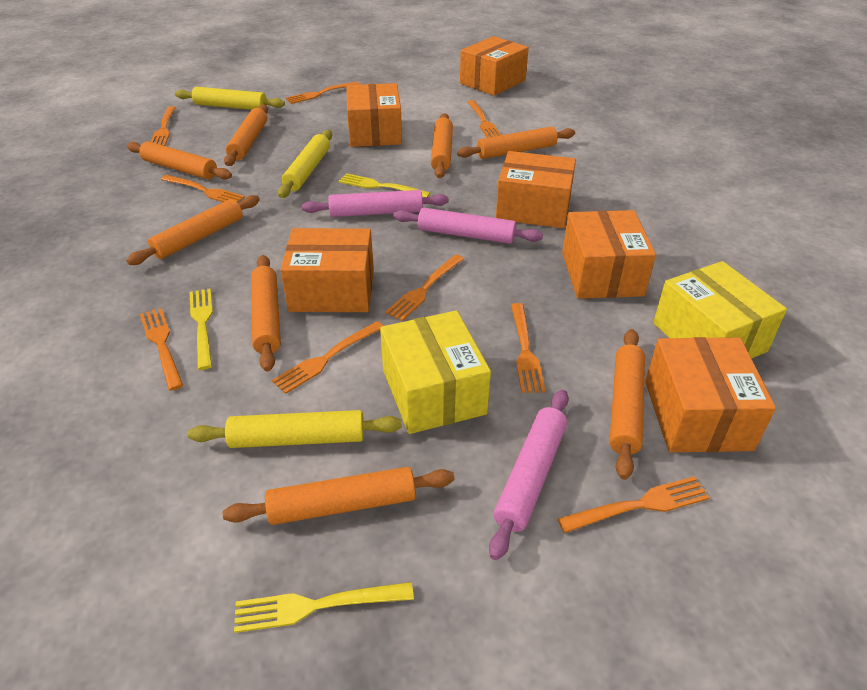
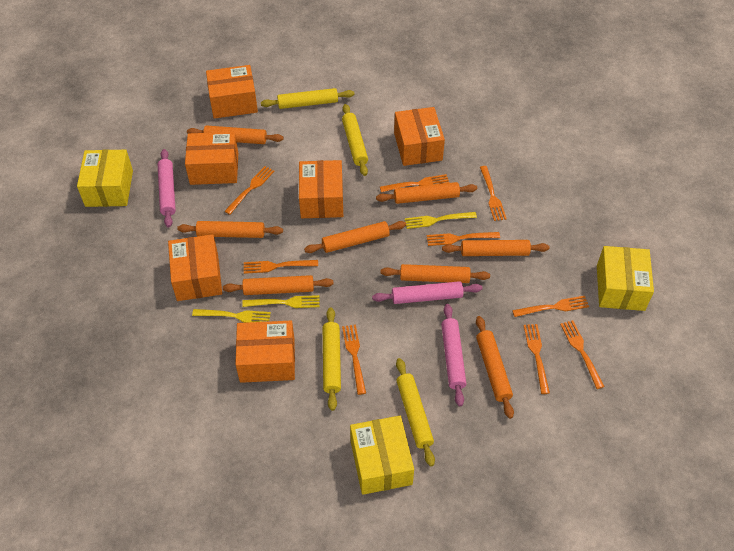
yellow box: 2 -> 3
yellow rolling pin: 3 -> 4

